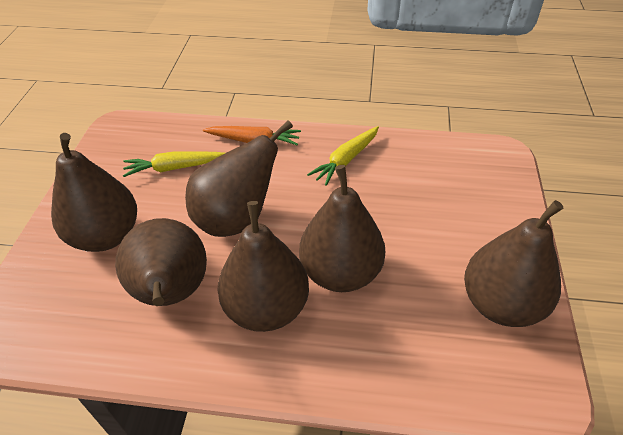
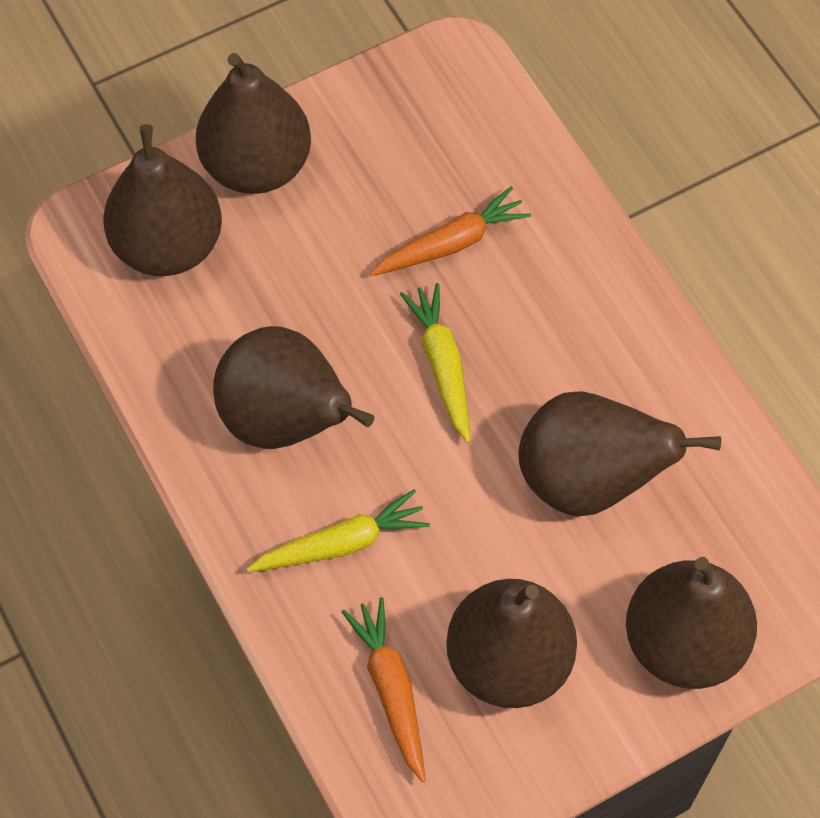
orange carrot: 1 -> 2

